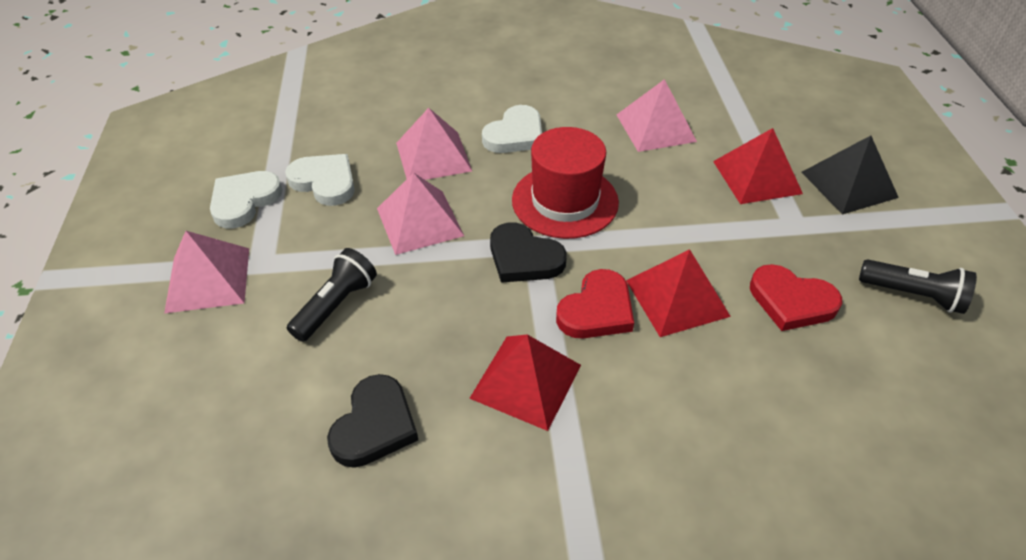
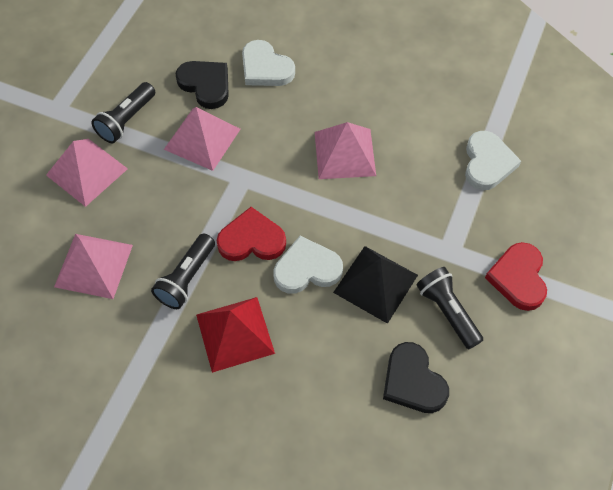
black flashlight: 2 -> 3
red hat: 1 -> 0
red pyramid: 3 -> 1

